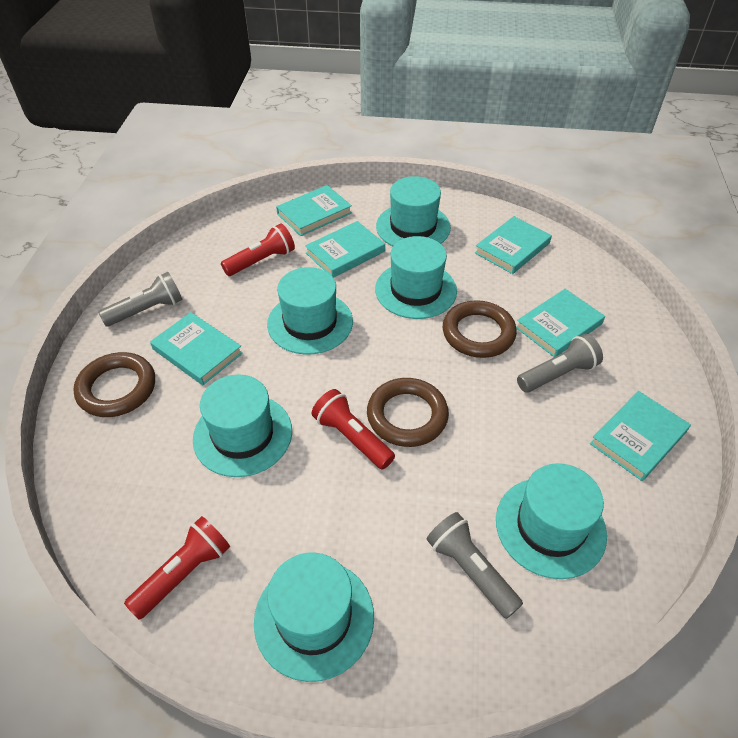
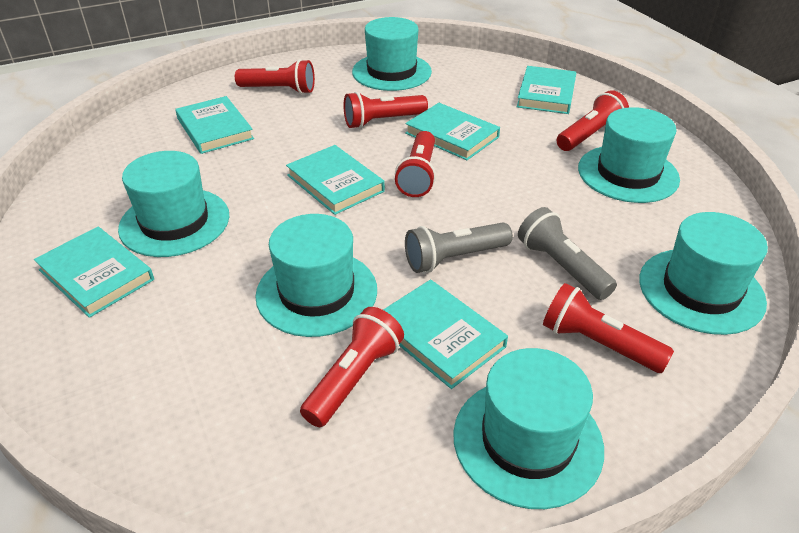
brown ring: 3 -> 0
grey flashlight: 3 -> 2
red flashlight: 3 -> 6

